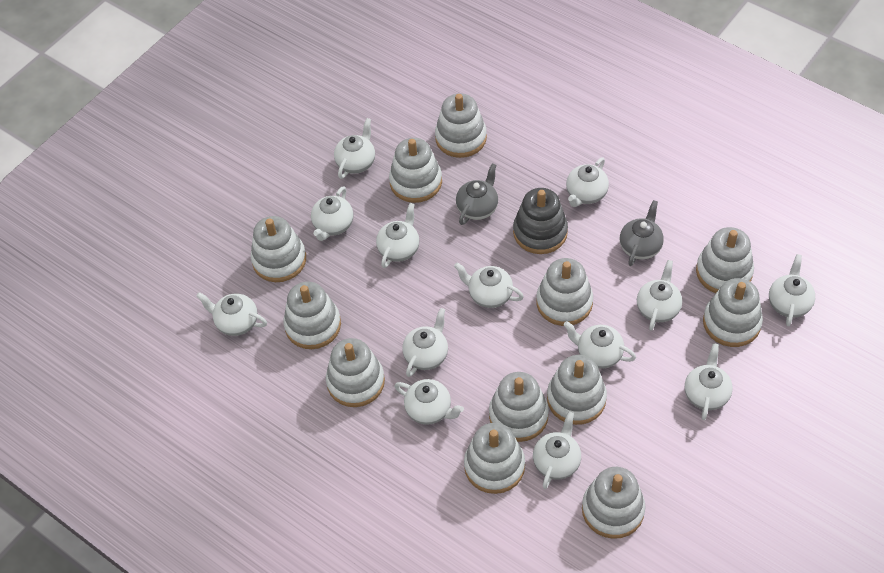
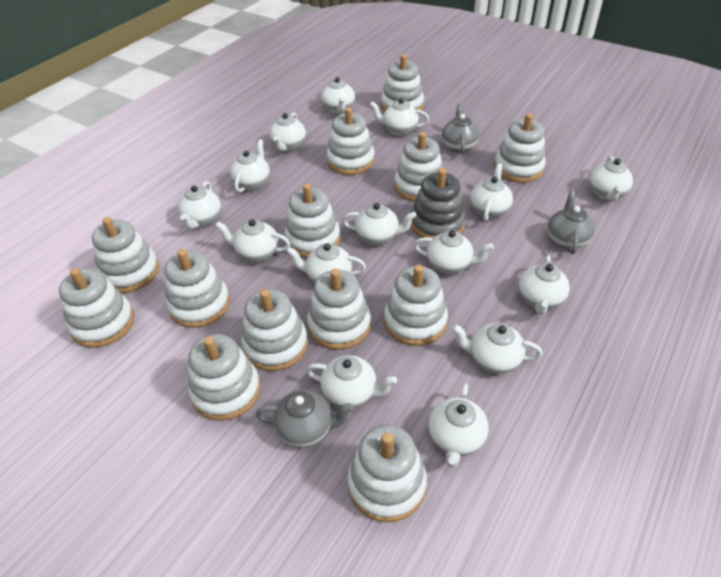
grey teapot: 2 -> 3
white stacking toy: 12 -> 13
white teapot: 13 -> 15

